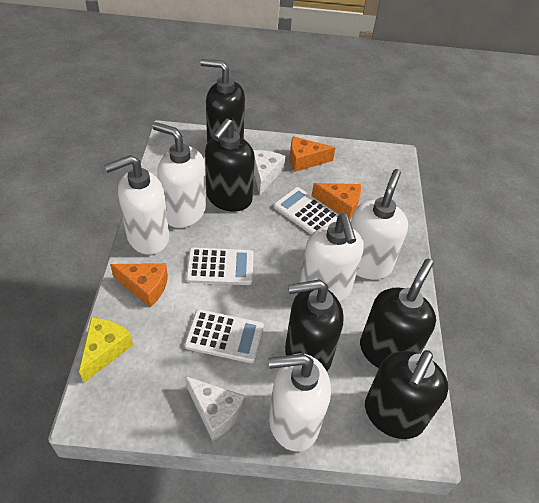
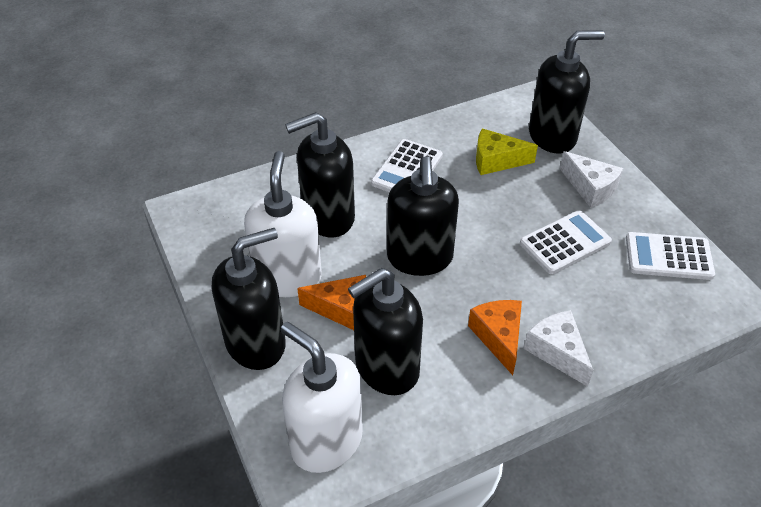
orange cheese: 3 -> 2
white soap dispenser: 5 -> 2

